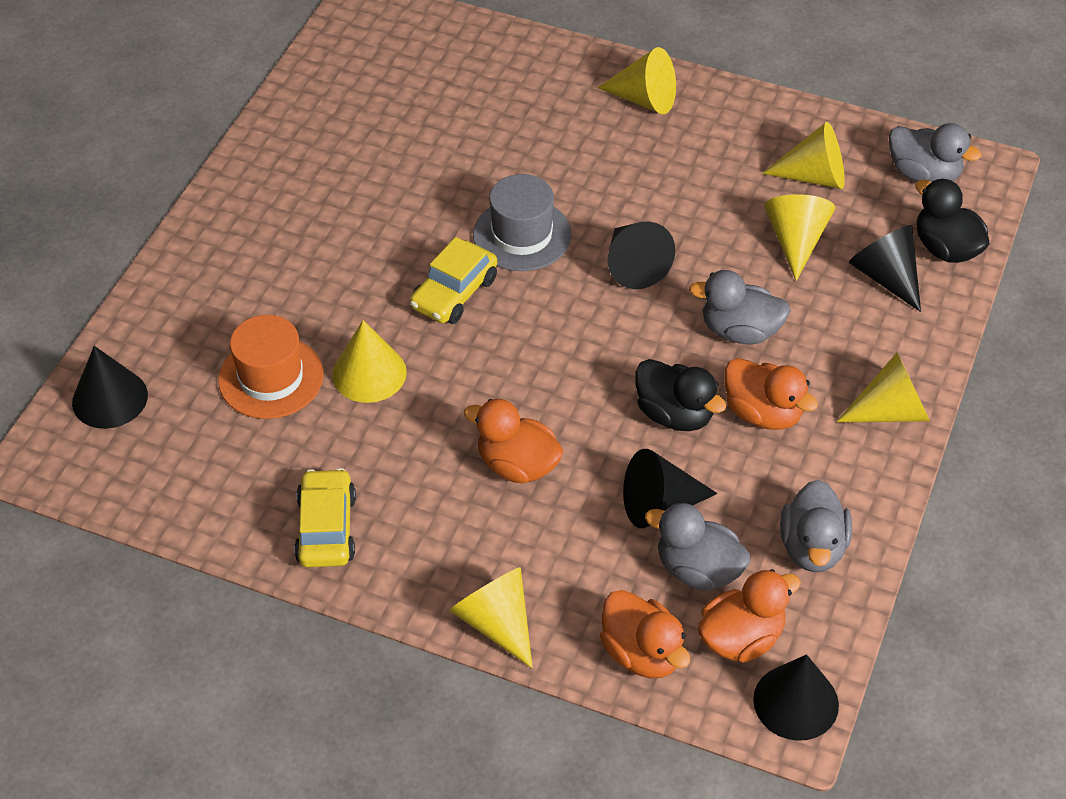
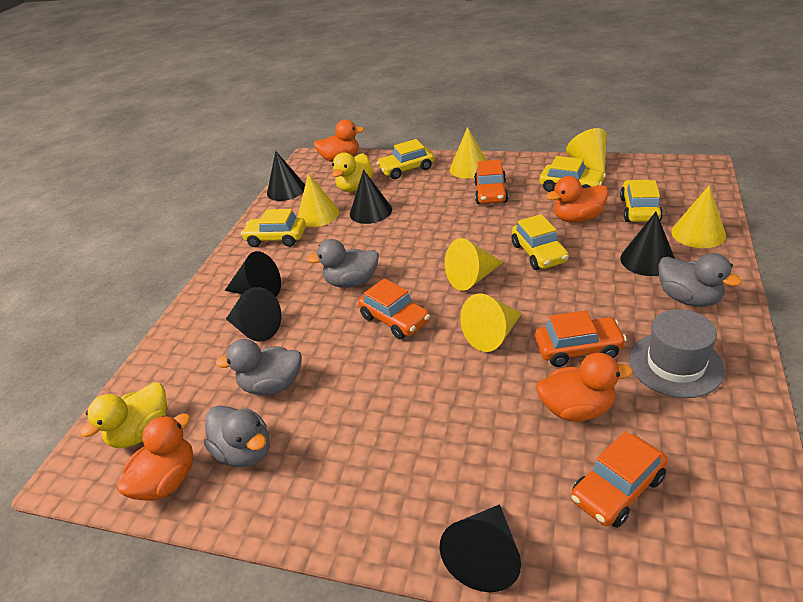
black cone: 5 -> 6
black duck: 2 -> 0
orange car: 0 -> 4
orange hat: 1 -> 0
yellow car: 2 -> 5
yellow duck: 0 -> 2

